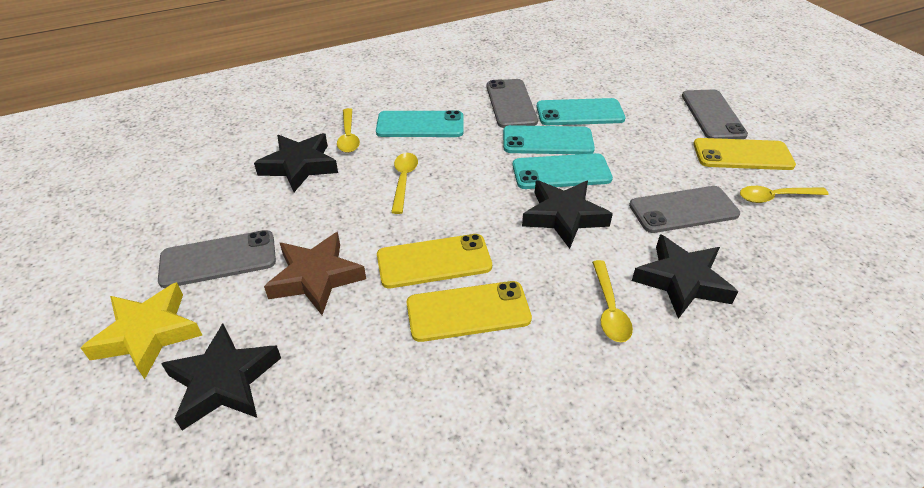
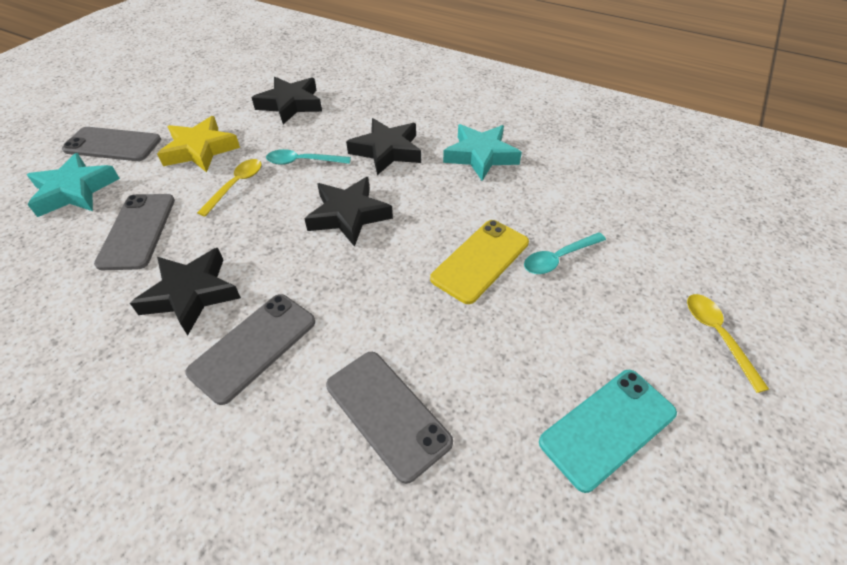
brown star: 1 -> 0
turquoise phone: 4 -> 1
turquoise spoon: 0 -> 2
turquoise star: 0 -> 2
yellow phone: 3 -> 1
yellow spoon: 4 -> 2

